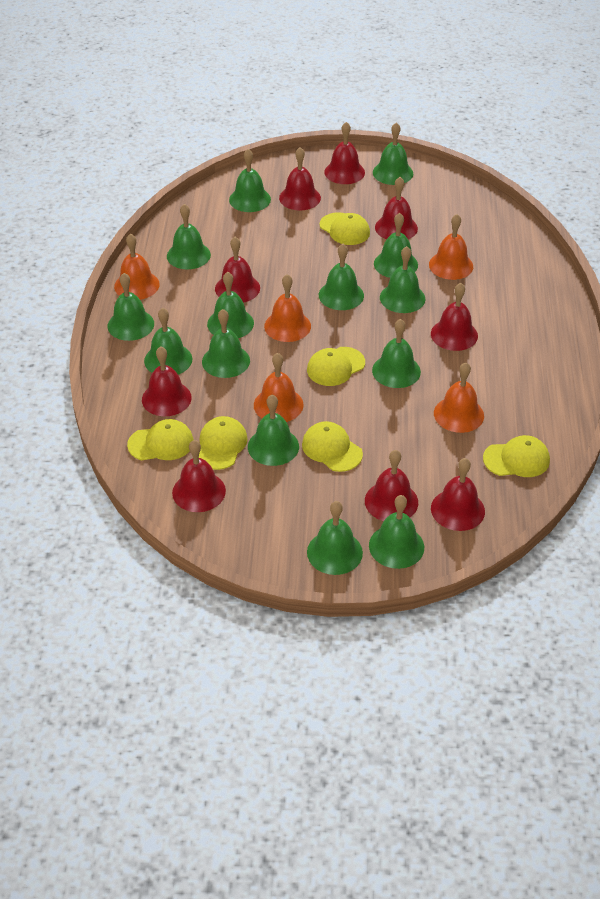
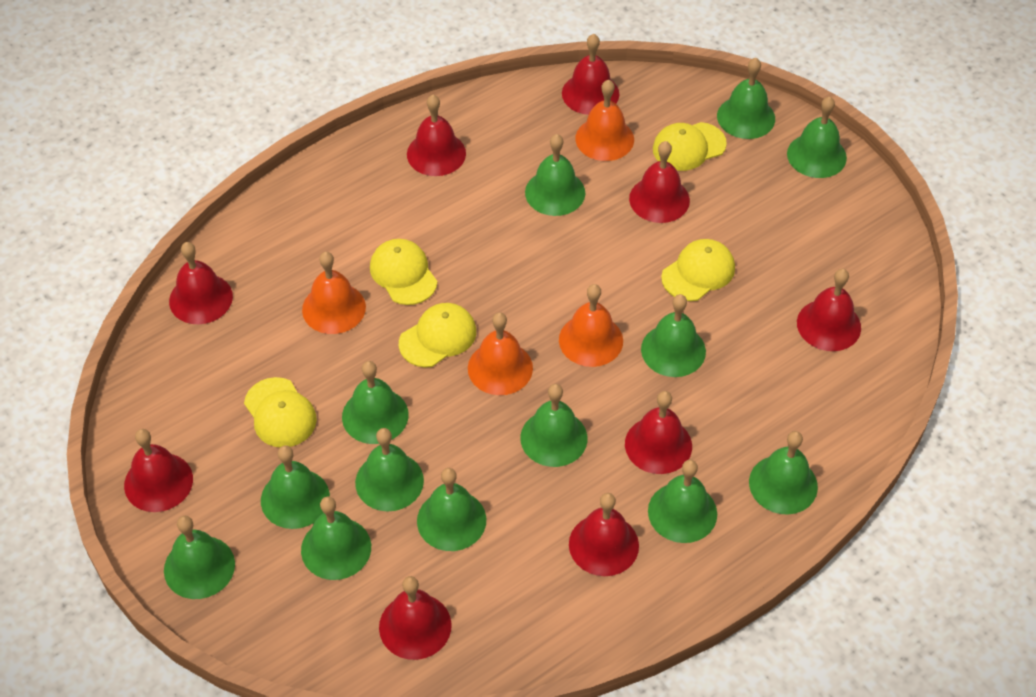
green bell: 14 -> 13
orange bell: 5 -> 4
yellow cap: 6 -> 5

